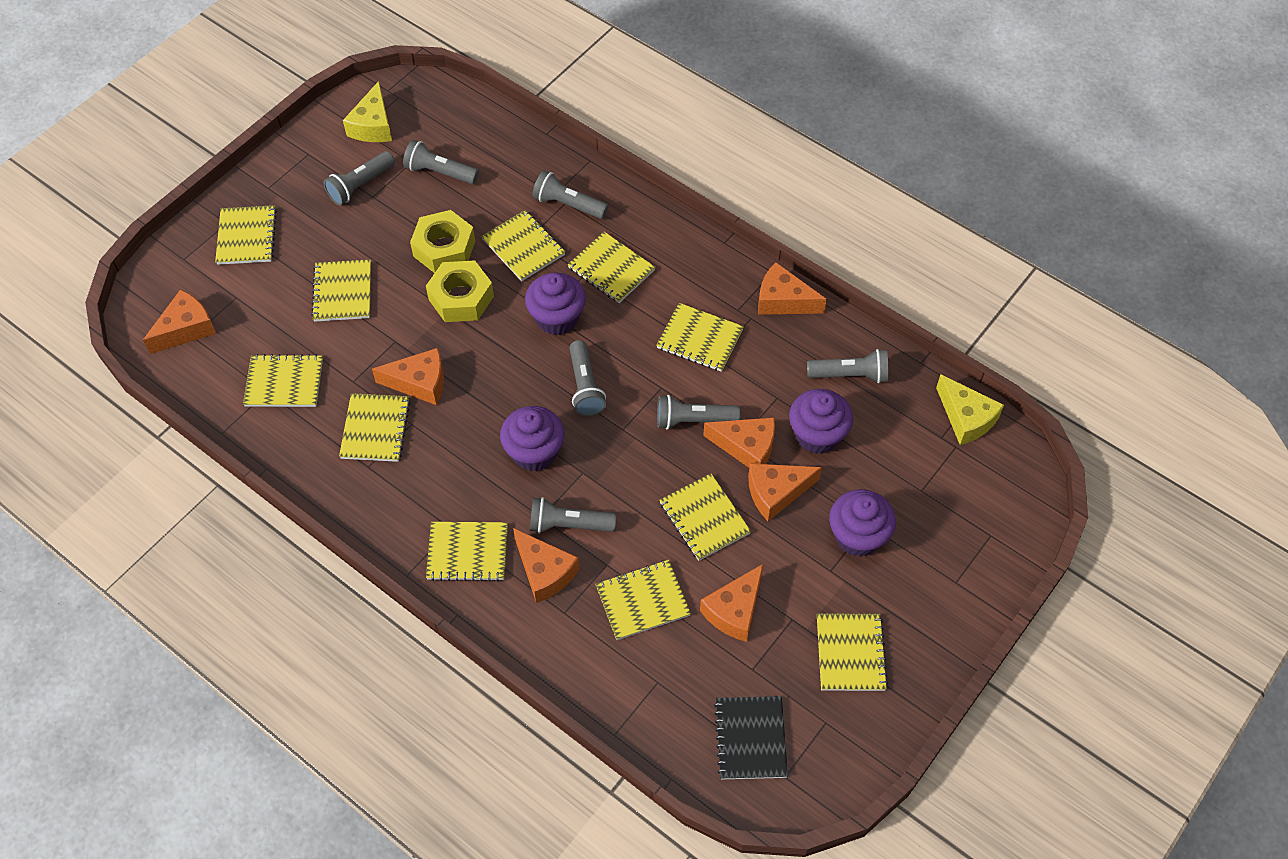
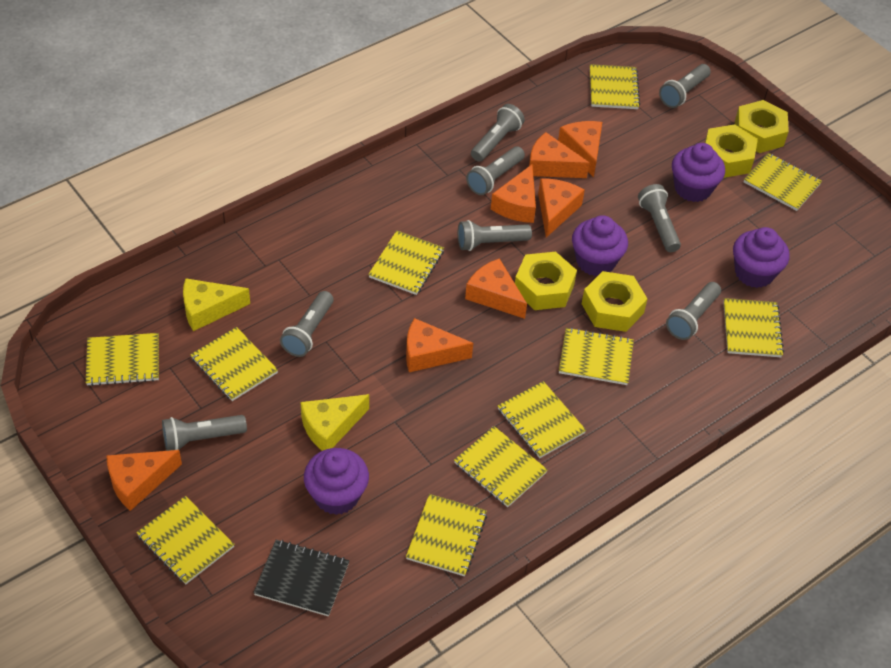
grey flashlight: 7 -> 8
yellow nut: 2 -> 4

